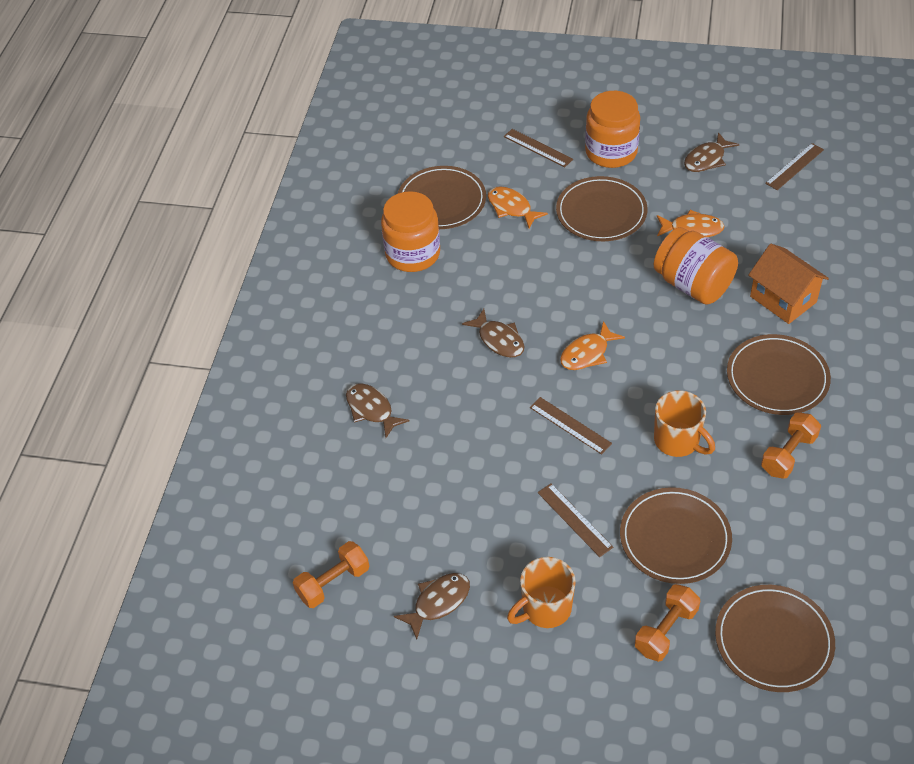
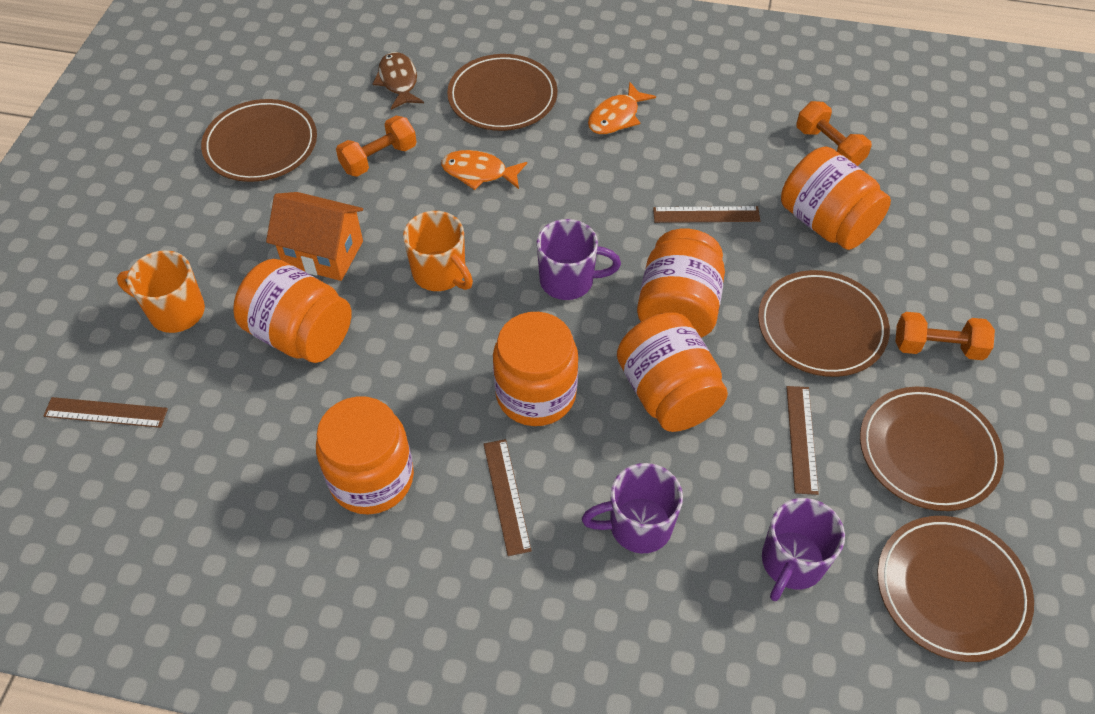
brown fish: 4 -> 1
orange fish: 3 -> 2
orange jar: 3 -> 6
purple mug: 0 -> 3

